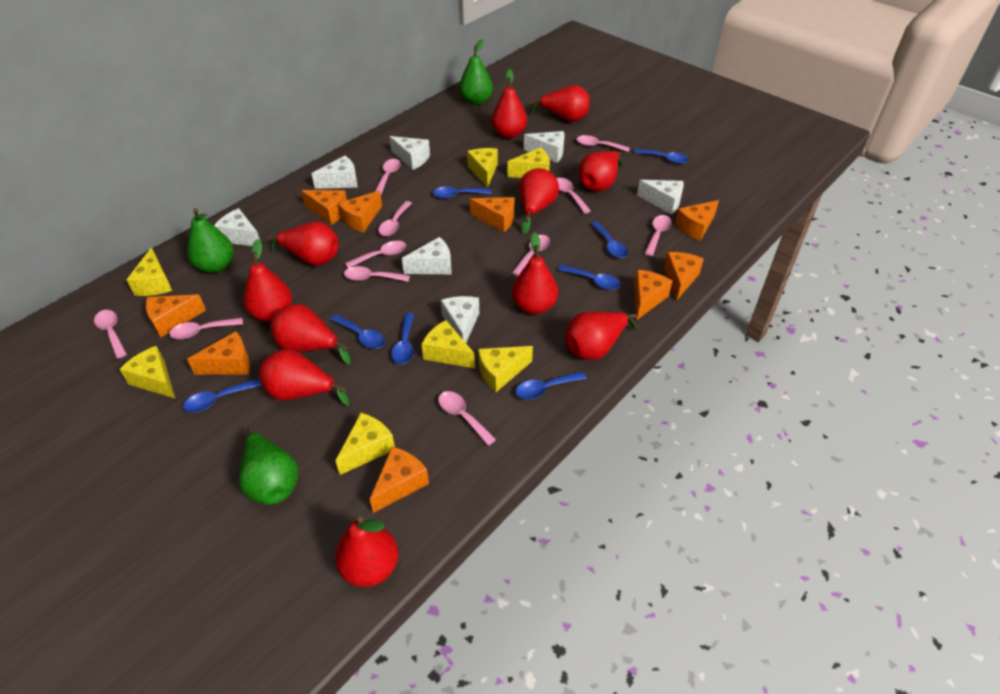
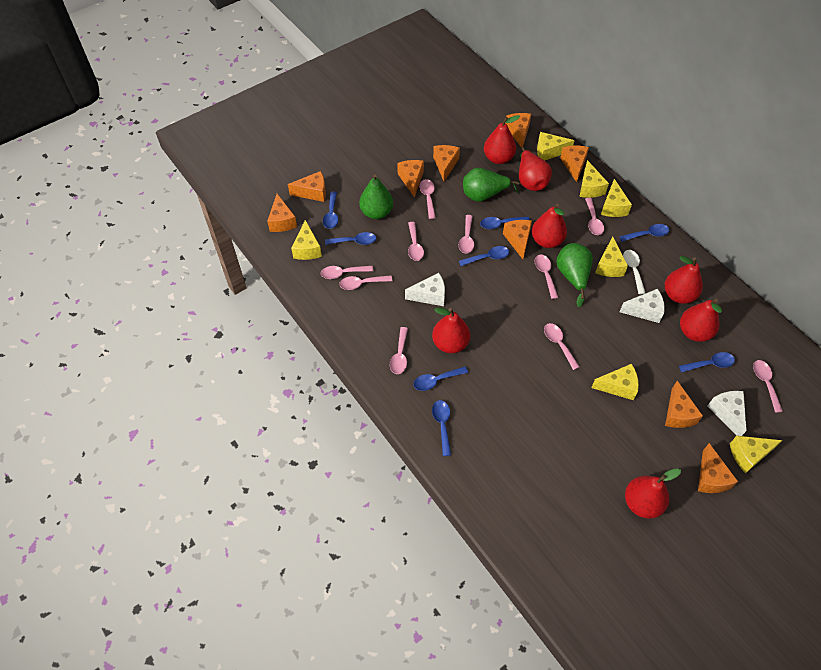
pink spoon: 11 -> 10
red pear: 11 -> 7
white cheese: 7 -> 3
white spoon: 0 -> 1

